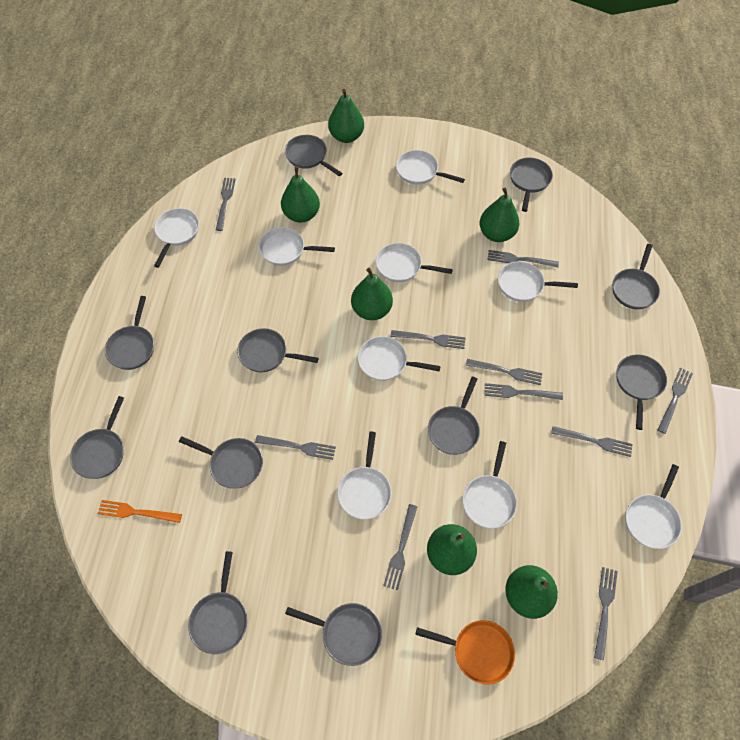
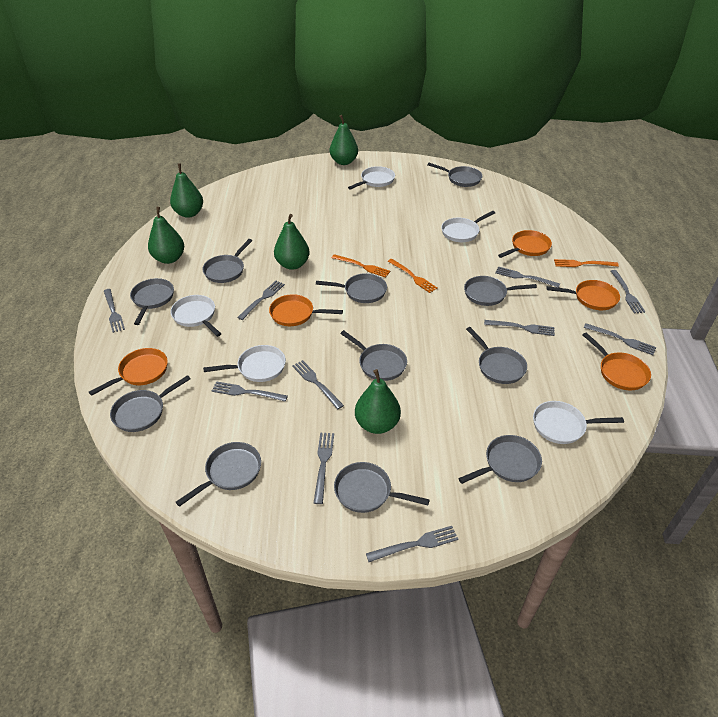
green pear: 6 -> 5
orange fork: 1 -> 3
orange pan: 1 -> 5
white pan: 9 -> 5

